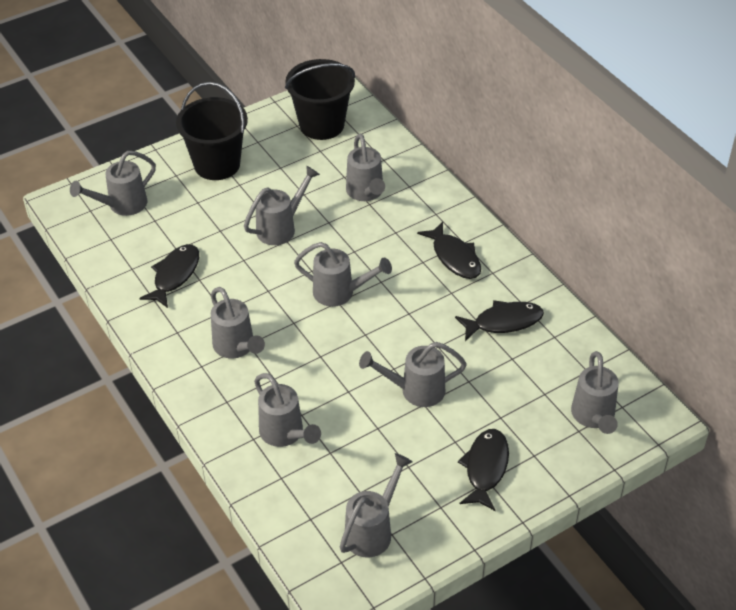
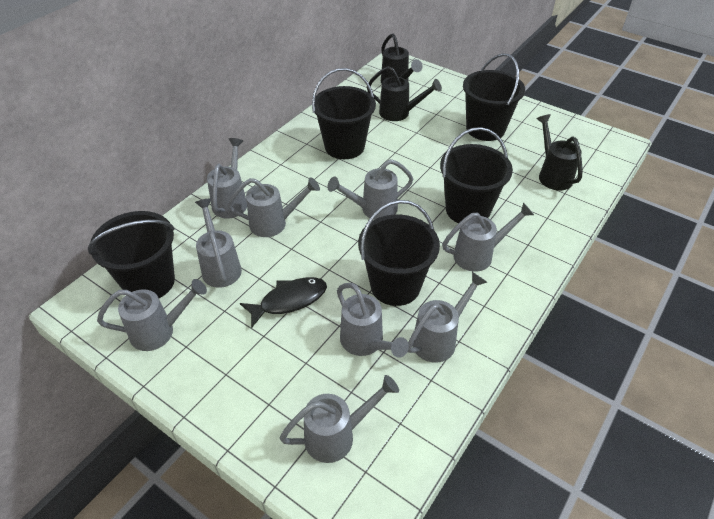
black bucket: 2 -> 5
black fish: 4 -> 1
black watering can: 0 -> 3

